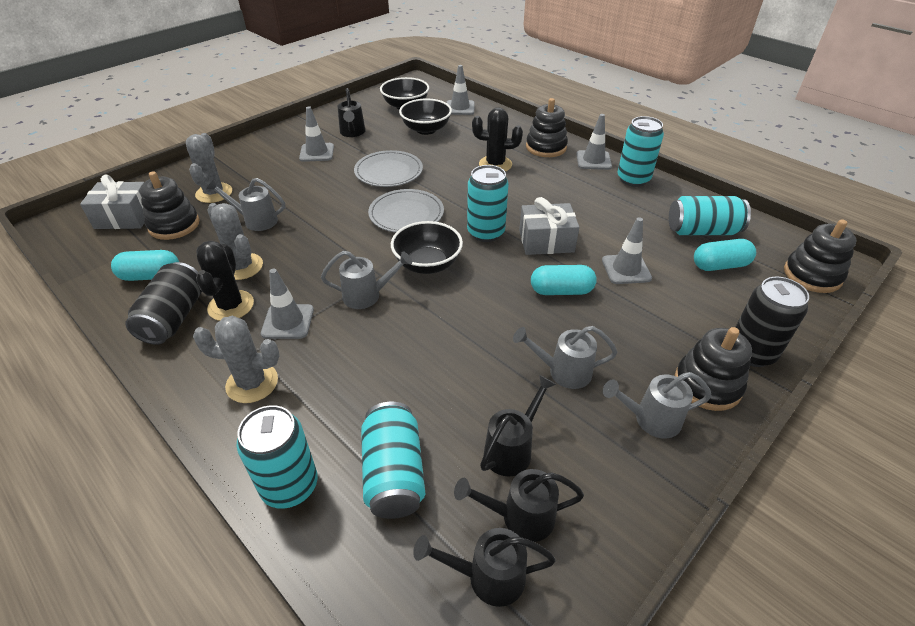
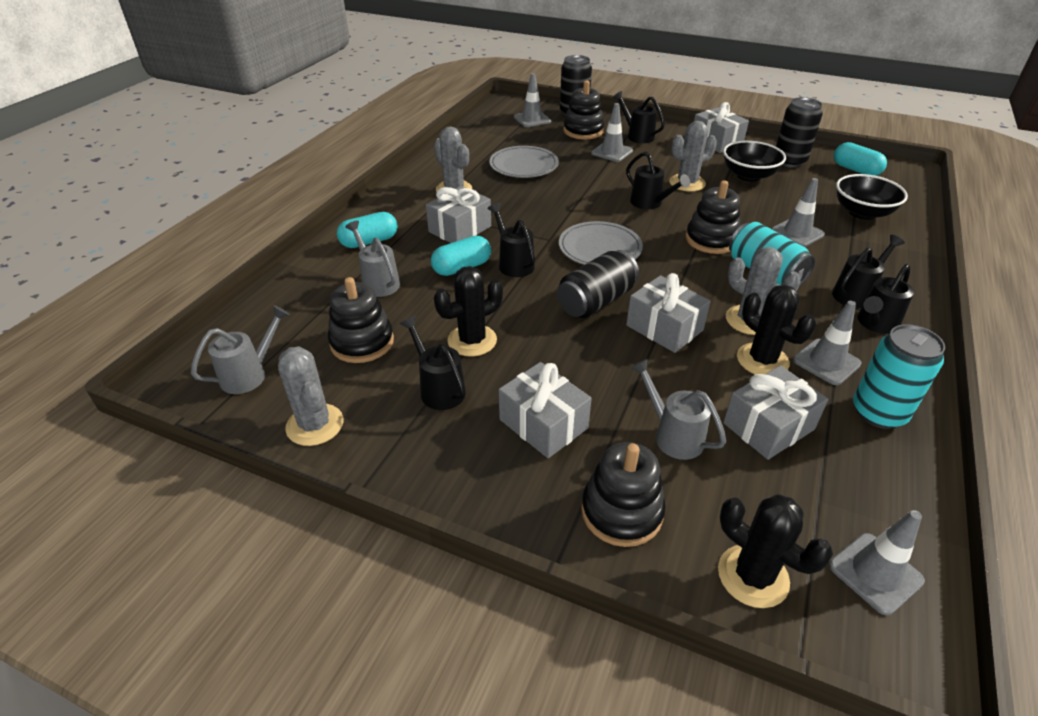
black bowl: 3 -> 2
black cactus: 2 -> 3
black can: 2 -> 3
black watering can: 4 -> 6
grey cactus: 3 -> 4
grey gift: 2 -> 5
grey watering can: 4 -> 3
turquoise can: 5 -> 2

